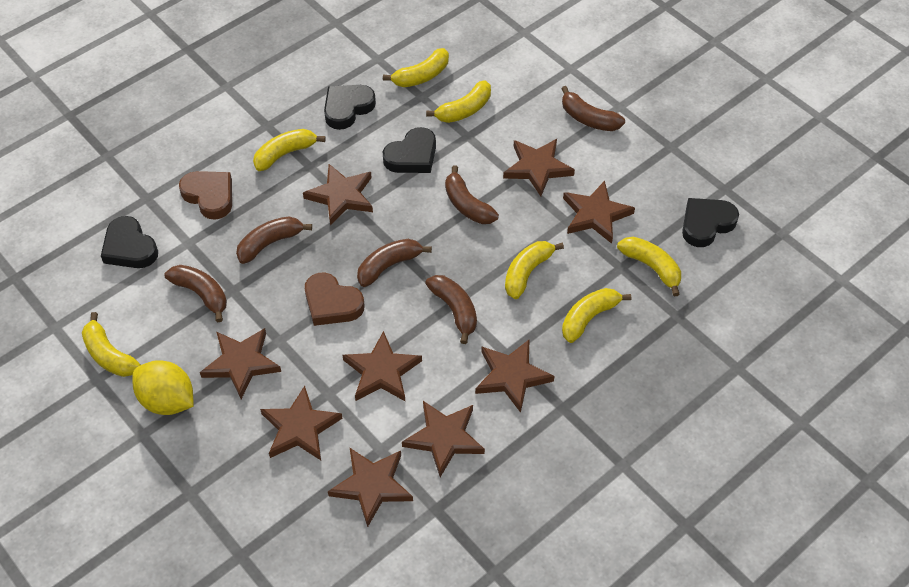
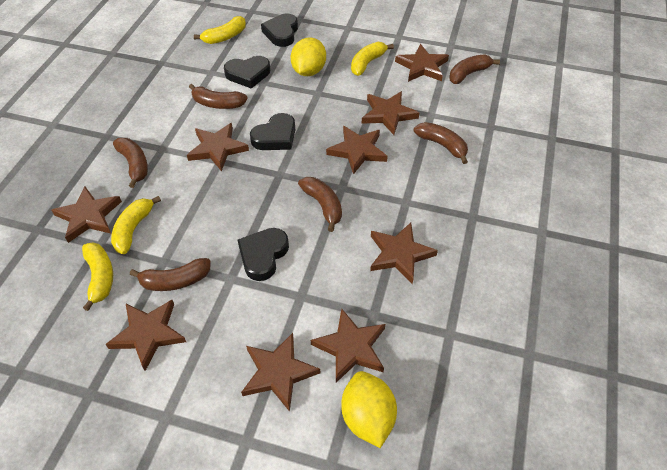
brown heart: 2 -> 0
yellow banana: 7 -> 4
yellow lemon: 1 -> 2

